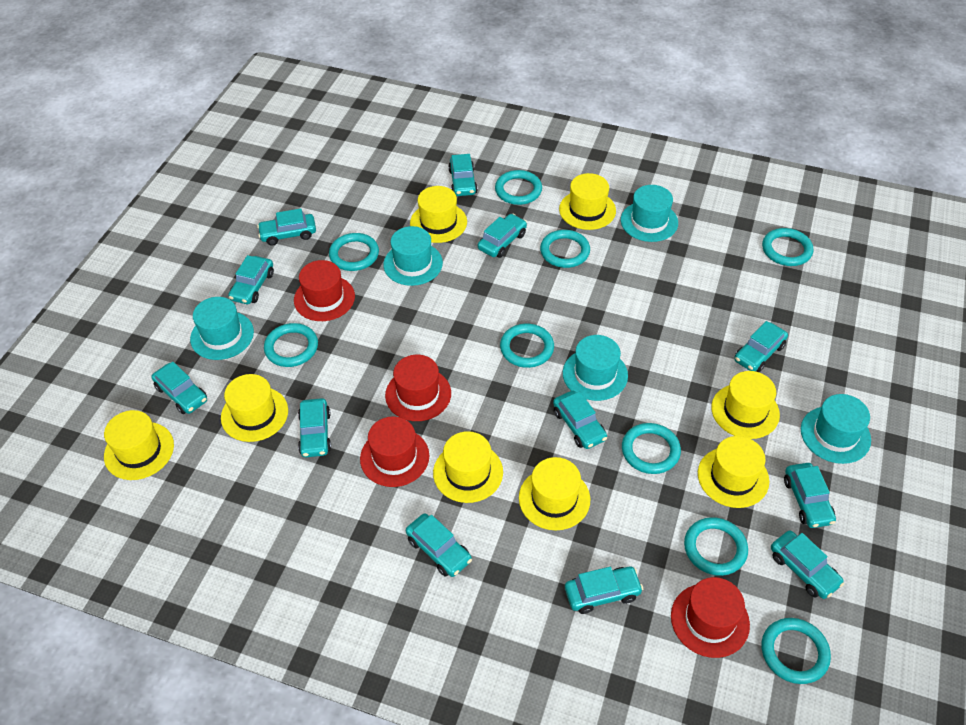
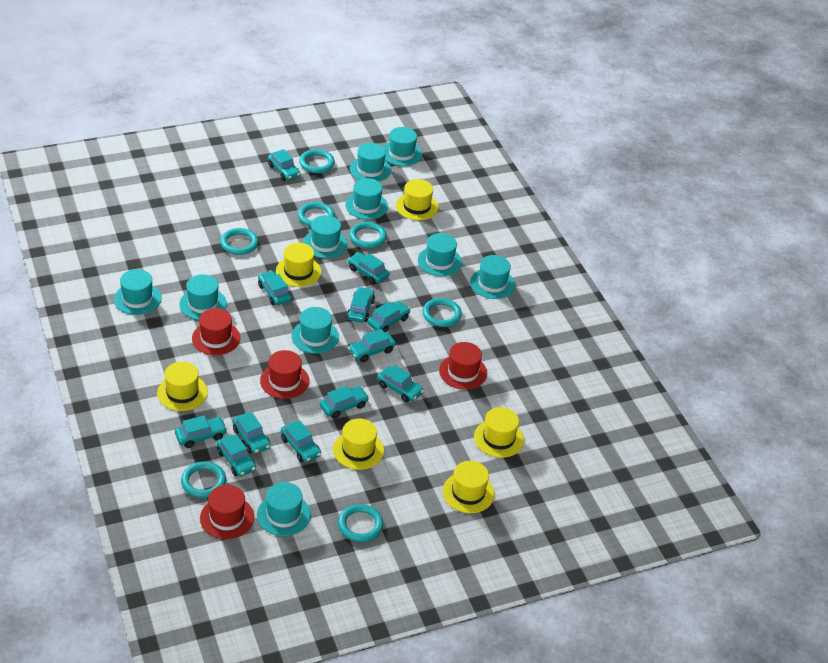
turquoise hat: 5 -> 10
turquoise ring: 9 -> 7
yellow hat: 8 -> 6

